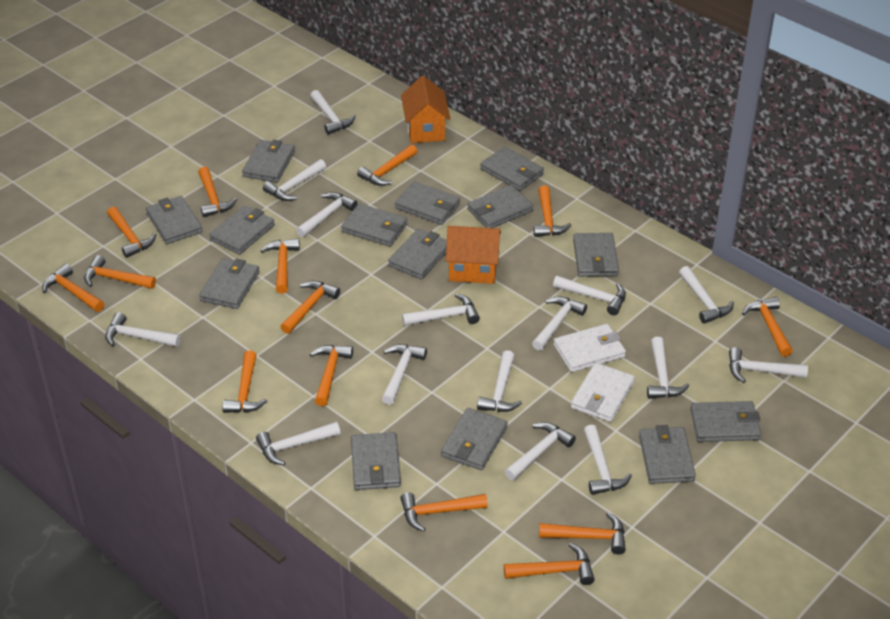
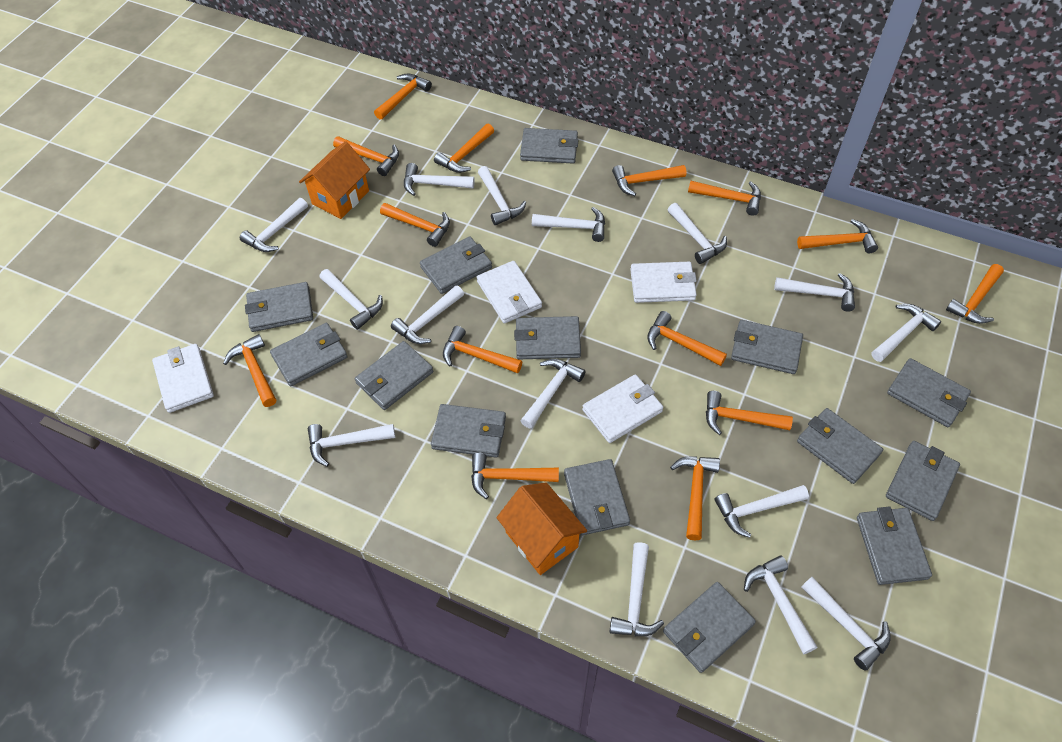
white wallet: 2 -> 4

